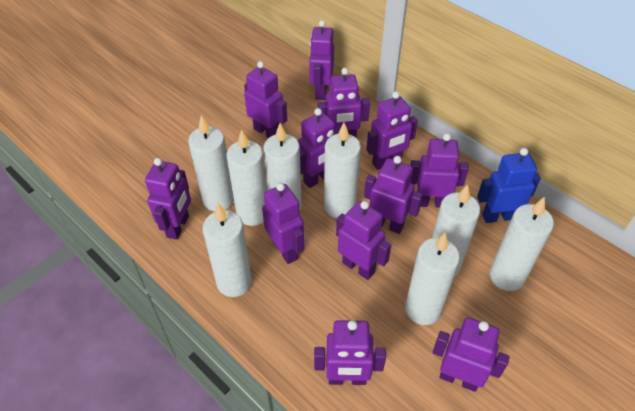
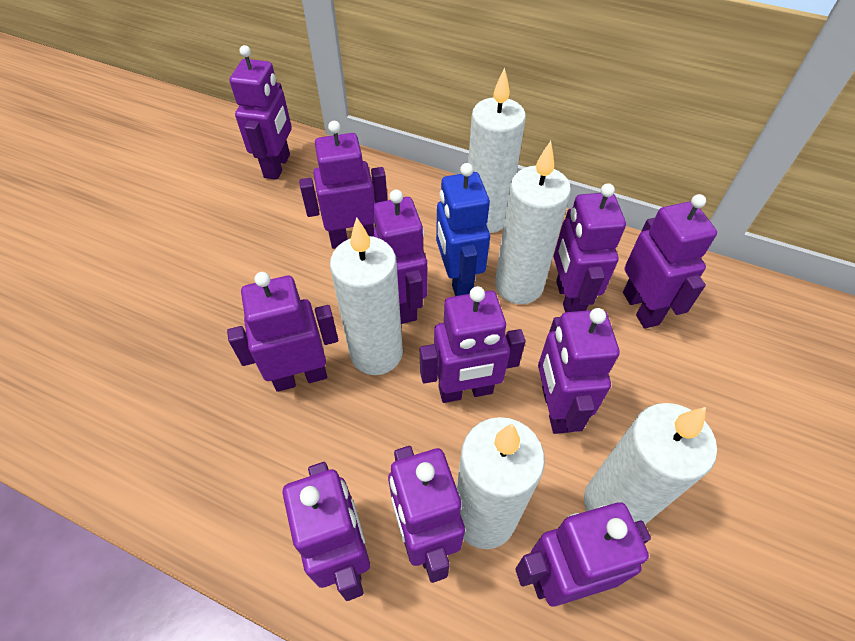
purple robot: 12 -> 11
white candle: 8 -> 5

